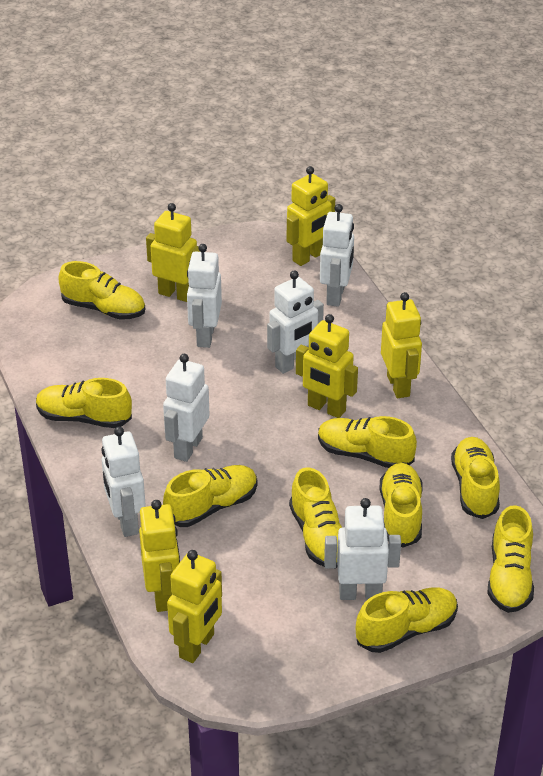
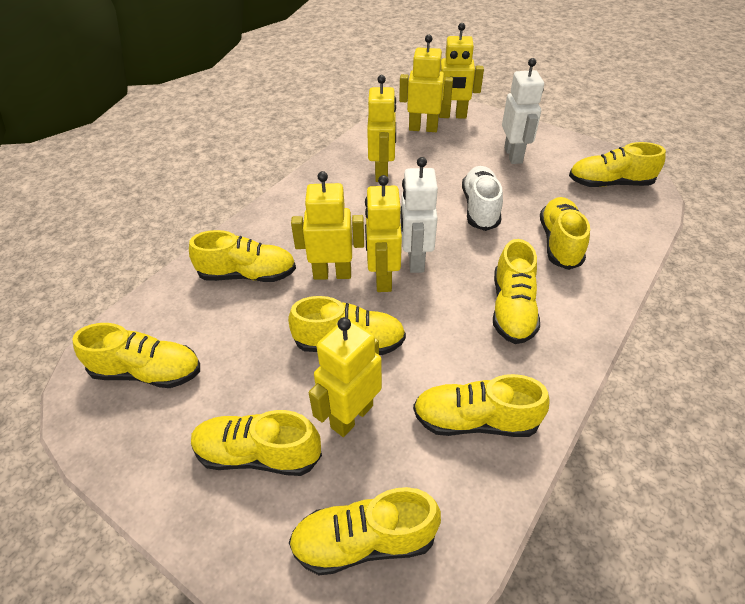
white robot: 6 -> 2
white shoe: 0 -> 1

